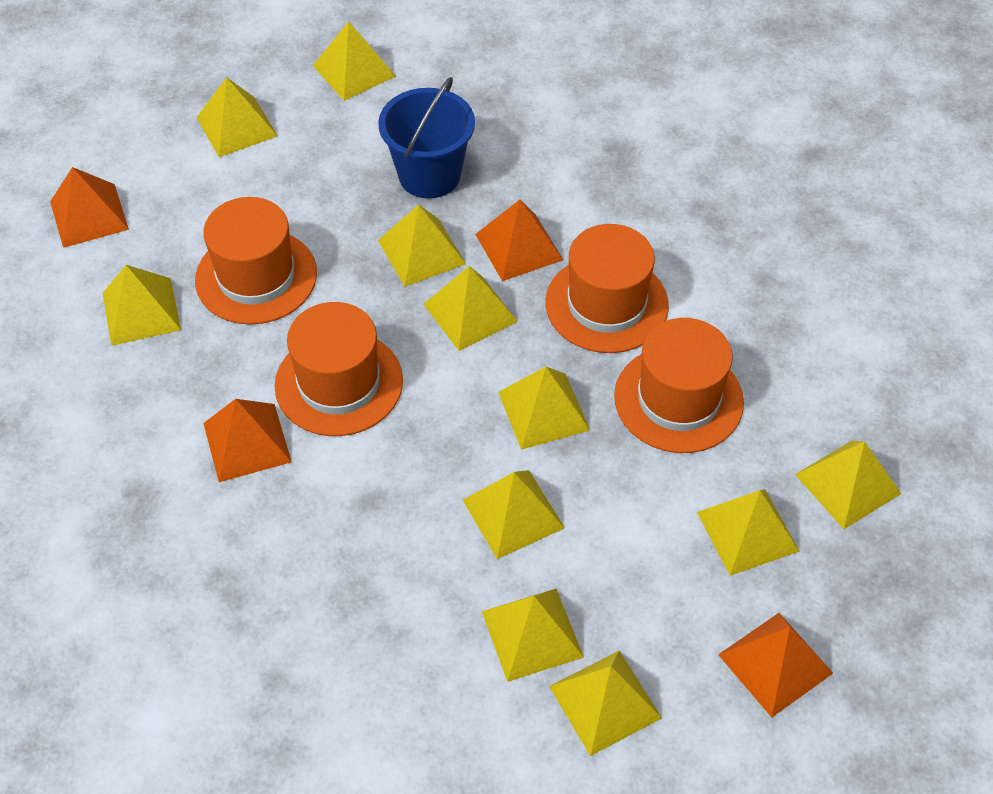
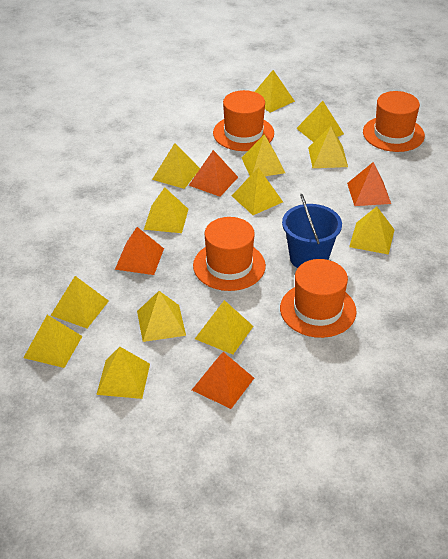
yellow pyramid: 11 -> 13

